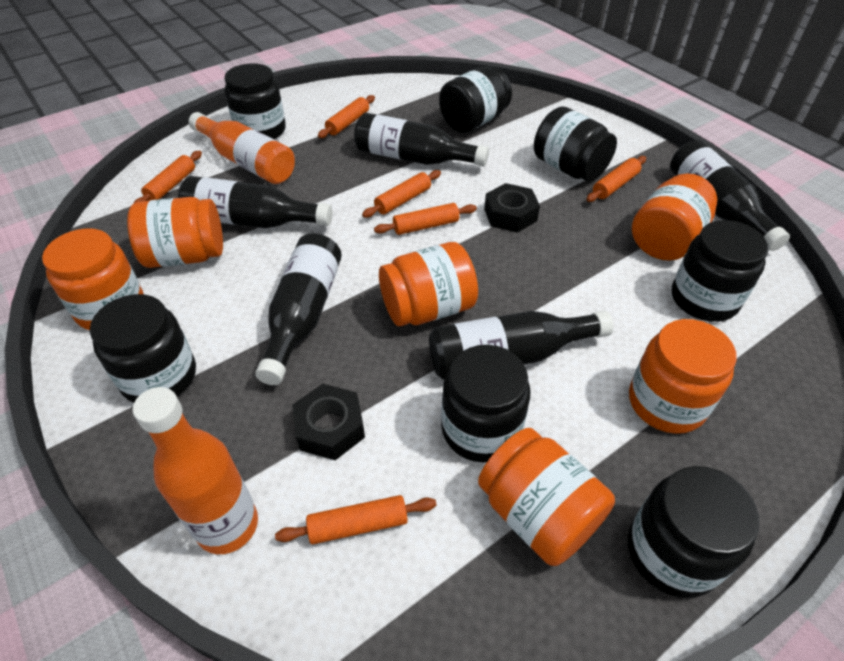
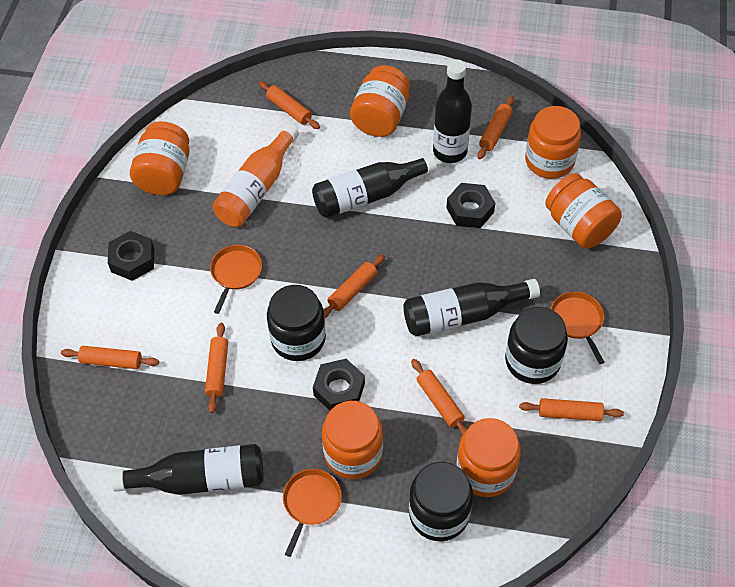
black bottle: 5 -> 4
black jar: 7 -> 3
black nut: 2 -> 3
orange bottle: 2 -> 1
orange pan: 0 -> 3
orange rolling pin: 6 -> 7

